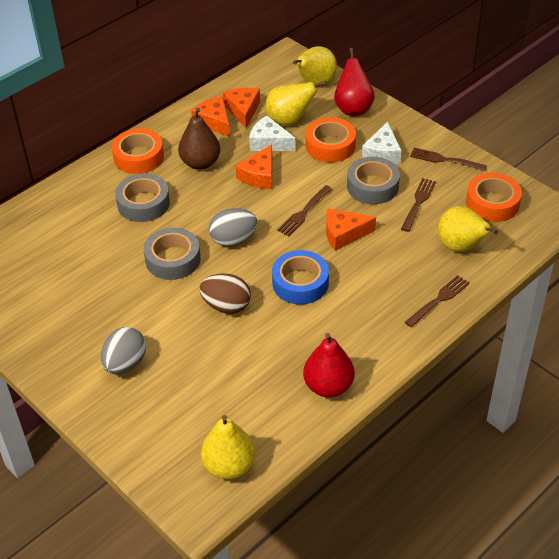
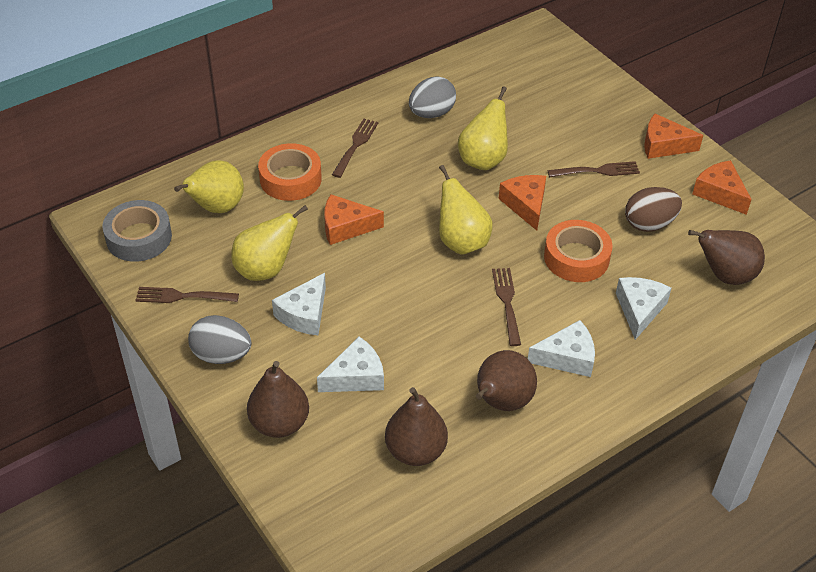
blue tape: 1 -> 0
brown pear: 1 -> 4
grey tape: 3 -> 1
orange tape: 3 -> 2
red pear: 2 -> 0
white cheese: 2 -> 4

